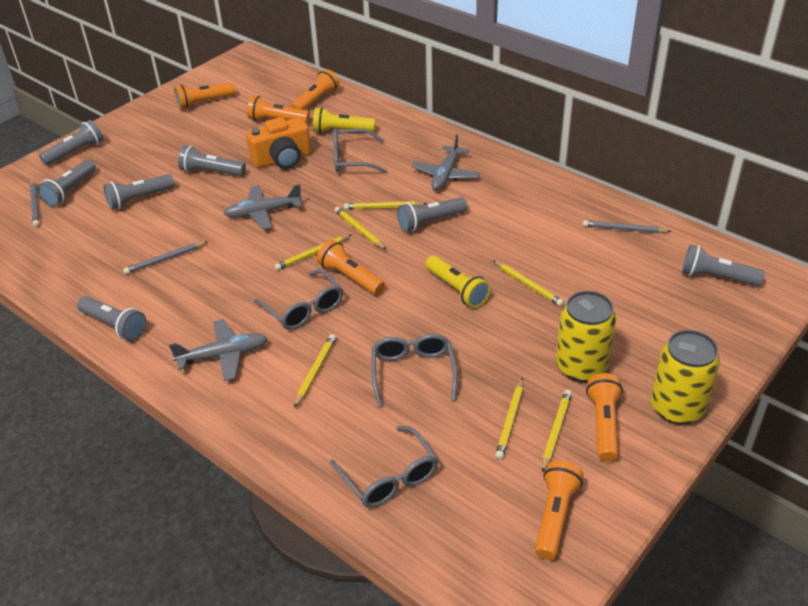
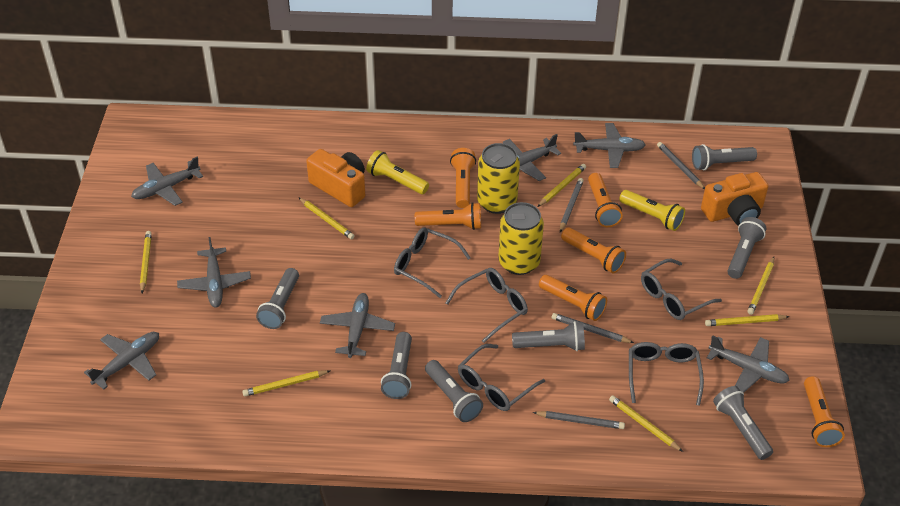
grey glasses: 4 -> 5
grey pencil: 3 -> 4
grey plane: 3 -> 7
orange camera: 1 -> 2

